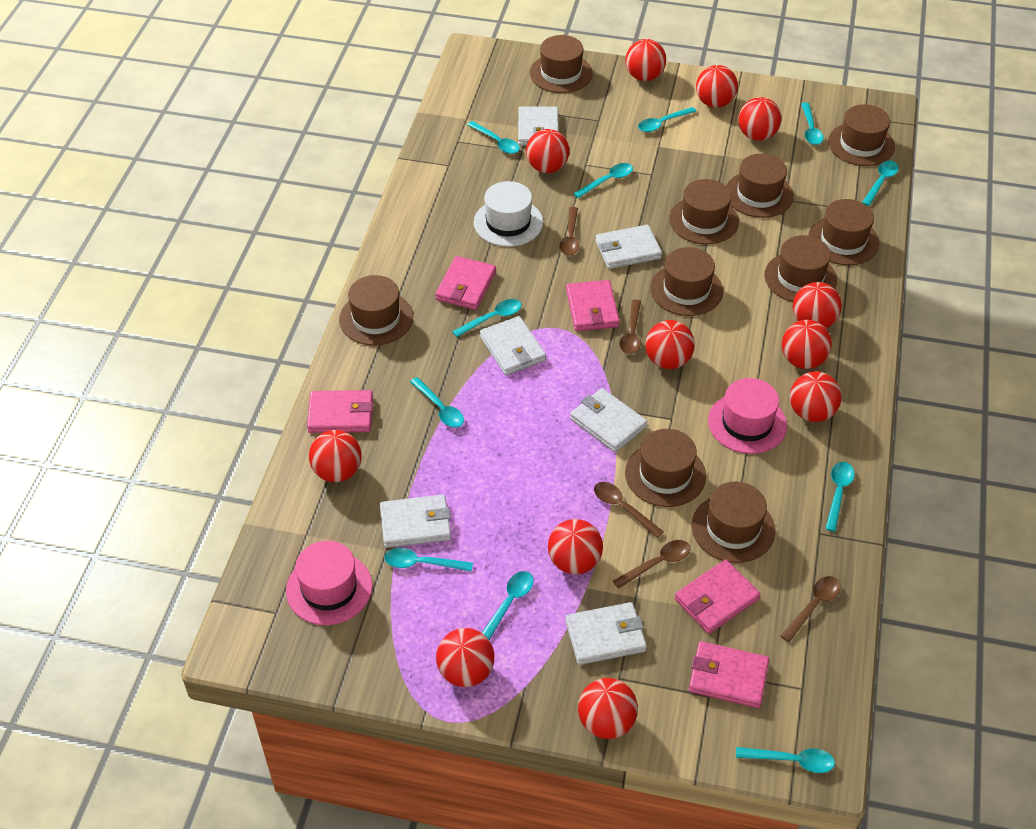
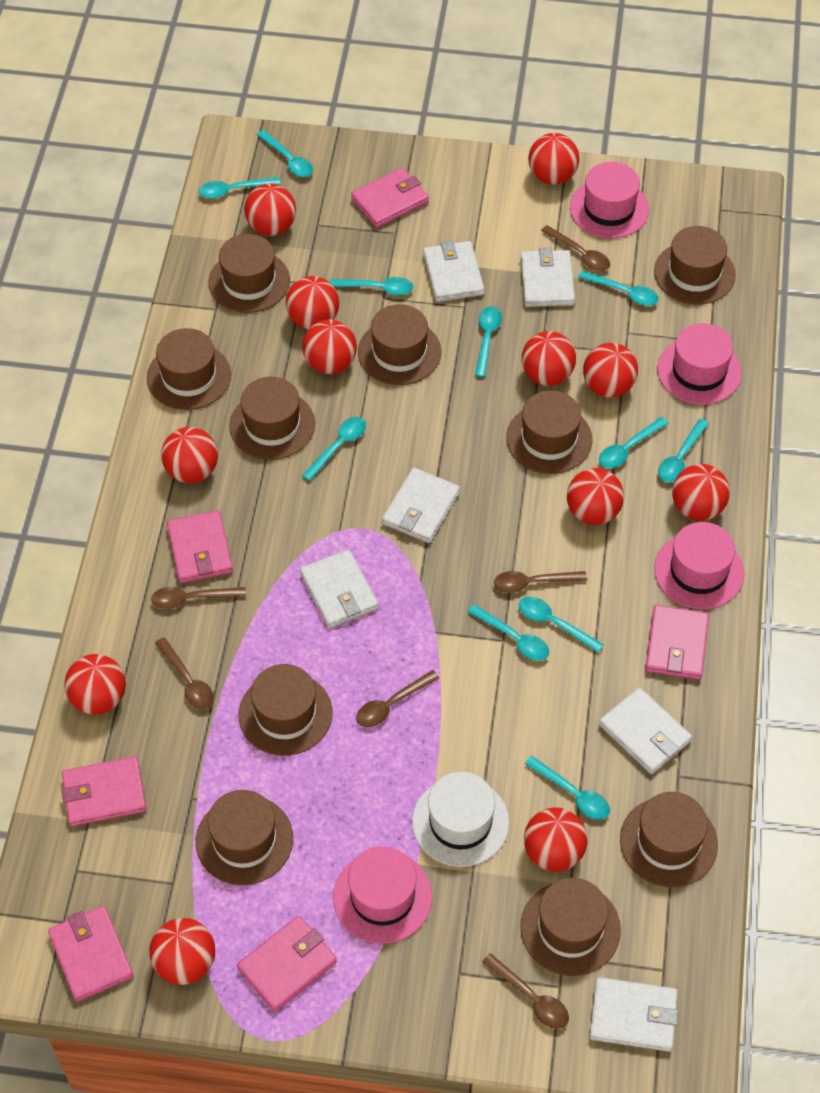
brown spoon: 5 -> 6
pink hat: 2 -> 4
pink wallet: 5 -> 6

